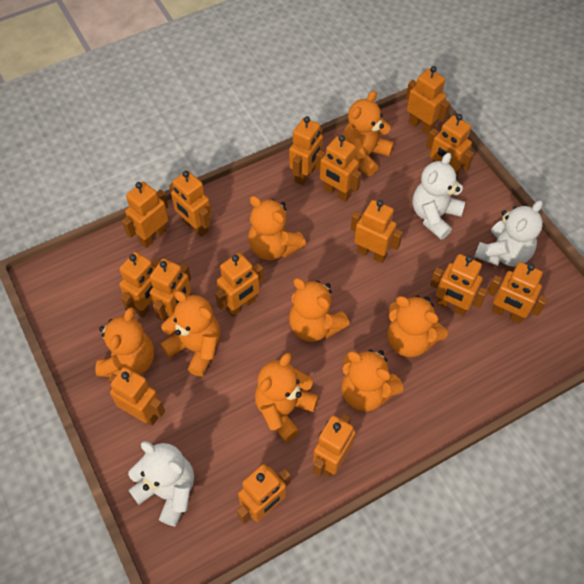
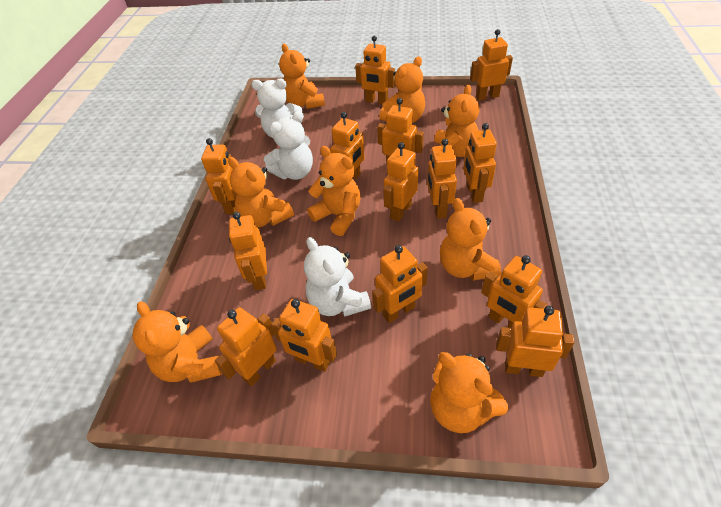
orange robot: 15 -> 14

